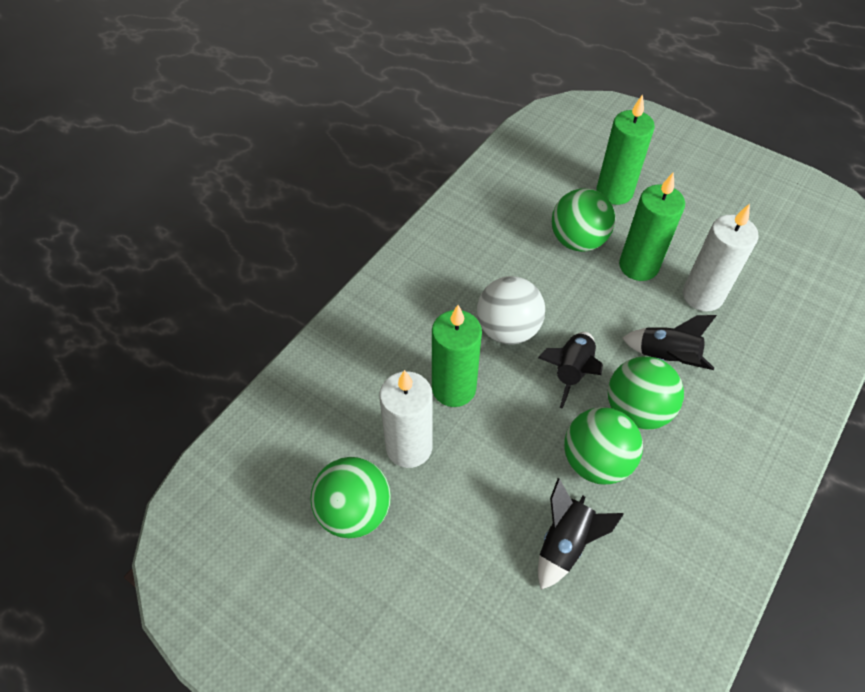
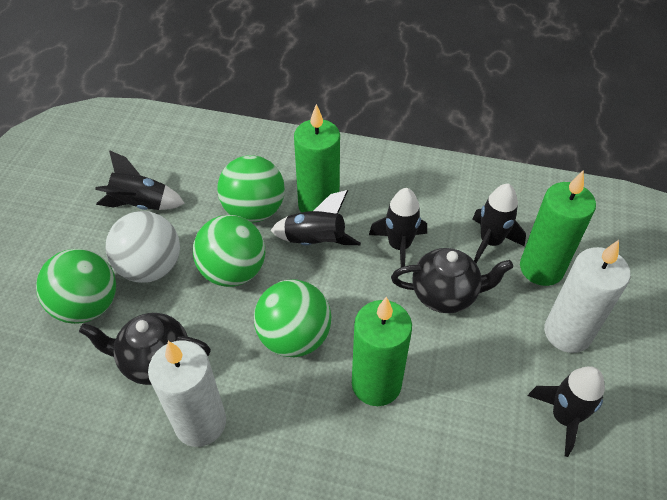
black rocket: 3 -> 5
black teapot: 0 -> 2

